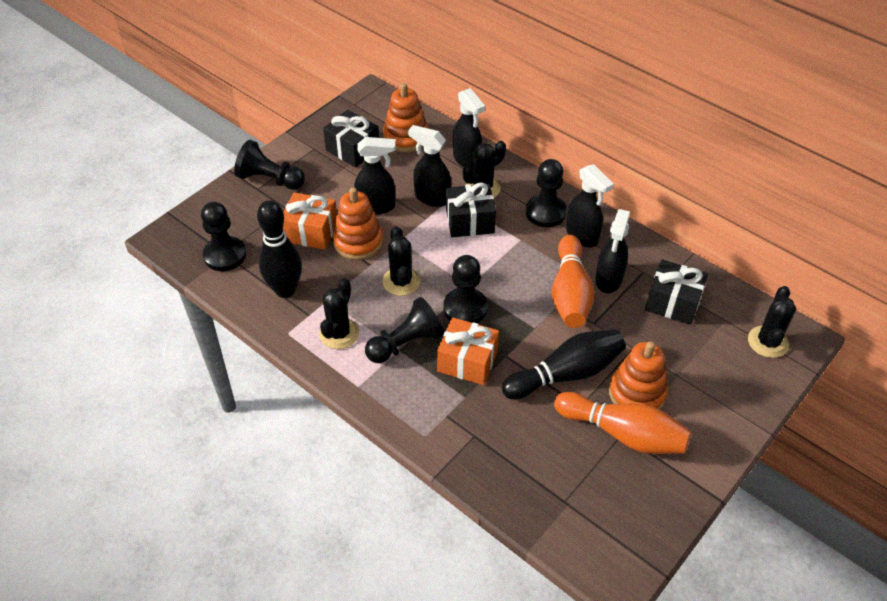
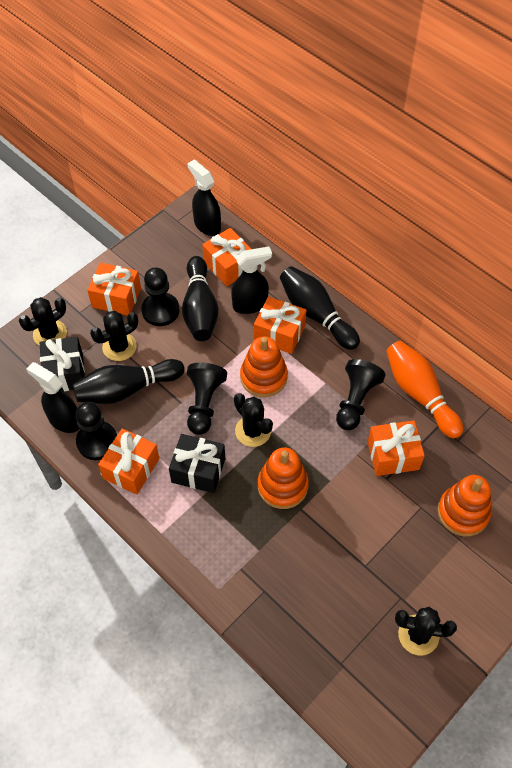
black bowling pin: 2 -> 3
black gift: 3 -> 2
black pawn: 5 -> 4
black spray bottle: 5 -> 3
orange bowling pin: 2 -> 1
orange gift: 2 -> 5

